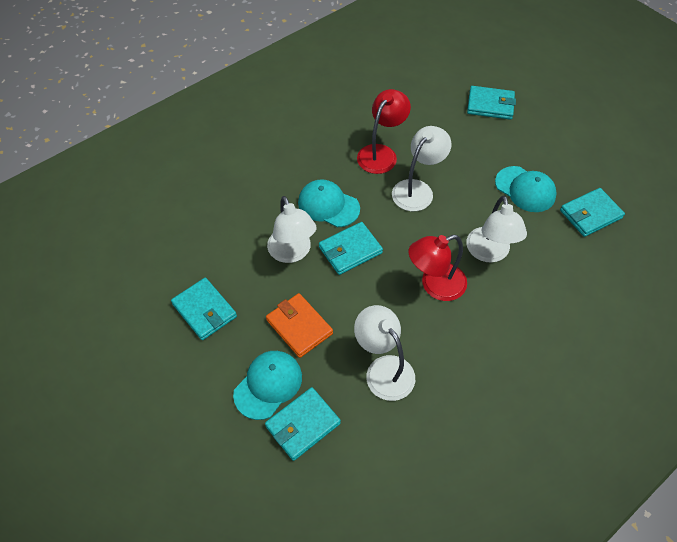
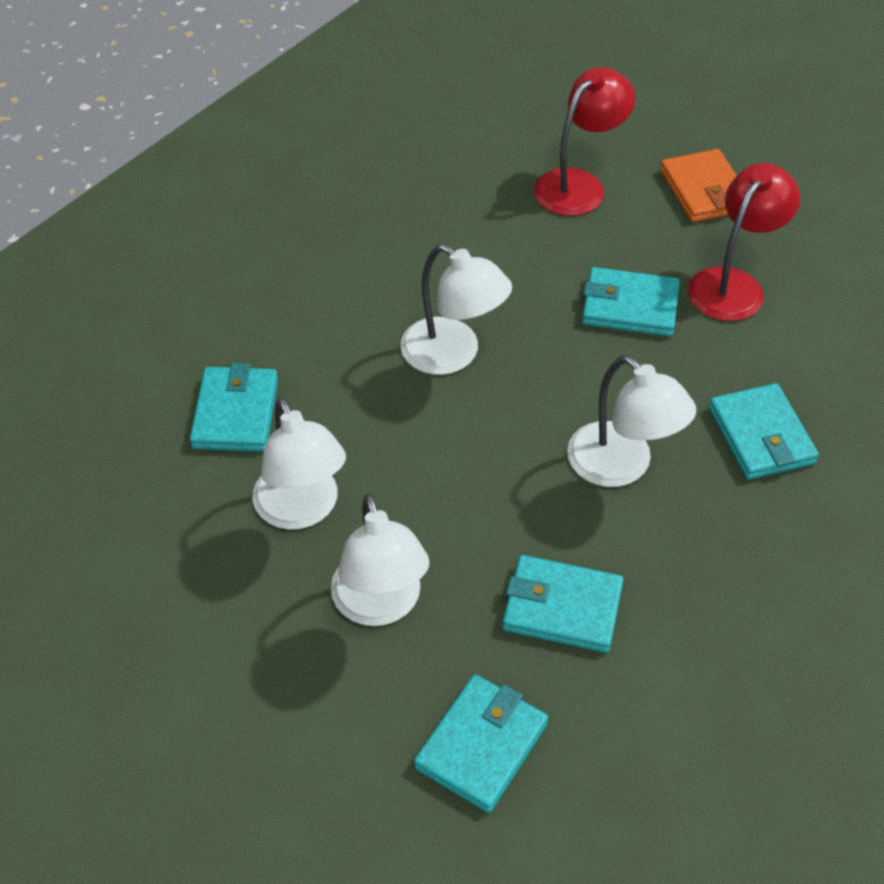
turquoise cap: 3 -> 0

